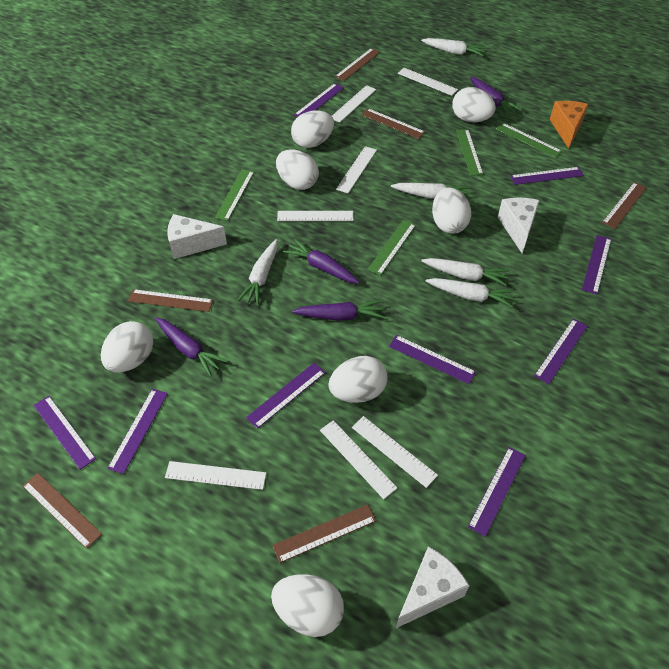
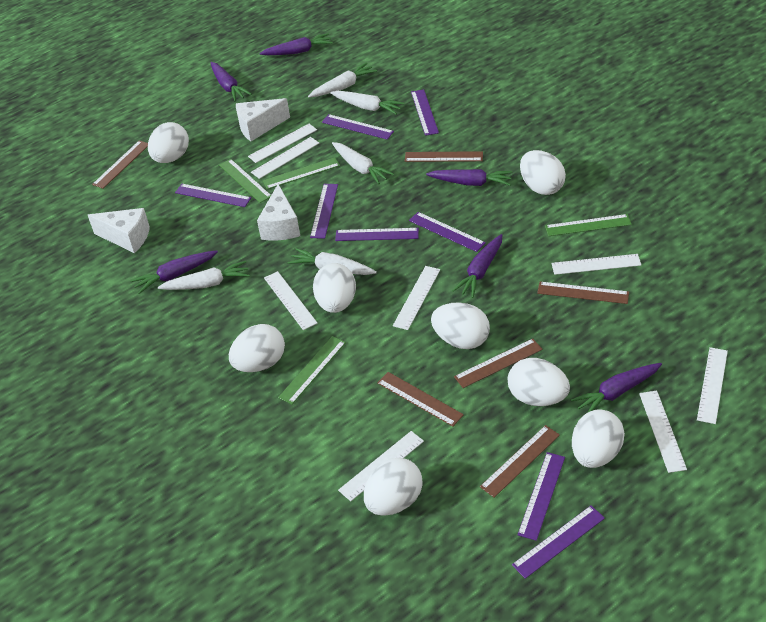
orange cheese: 1 -> 0
purple carrot: 4 -> 6
purple ruler: 9 -> 8
white egg: 7 -> 8
white ruler: 7 -> 8

